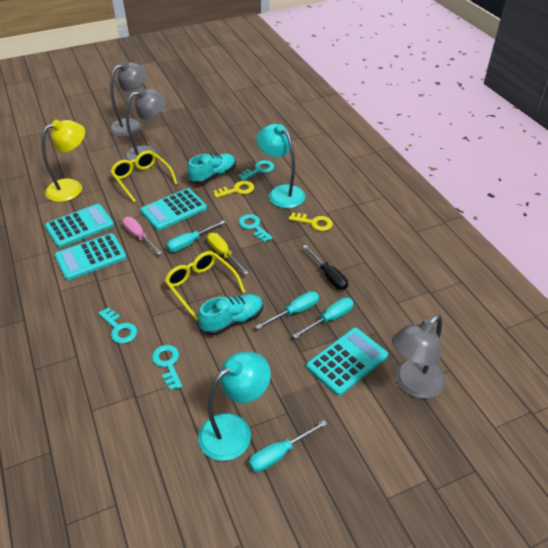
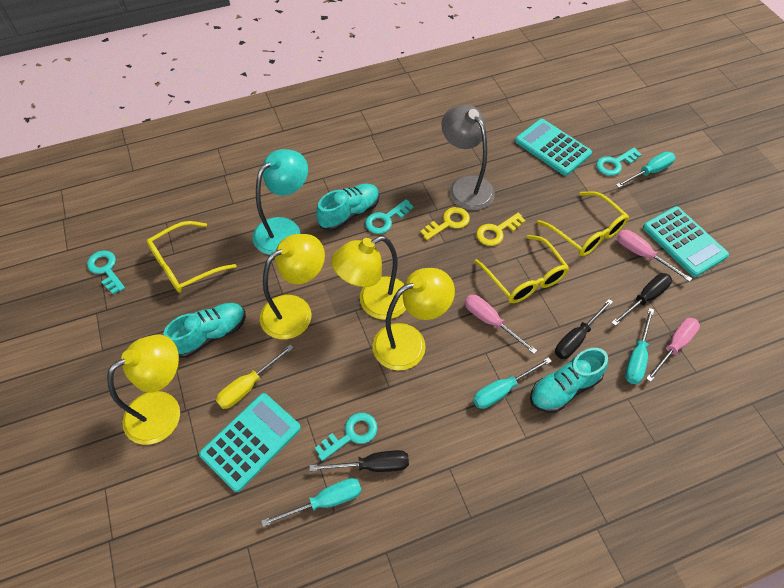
black screwdriver: 1 -> 3
grey lamp: 3 -> 1
pink screwdriver: 1 -> 3
turquoise calculator: 4 -> 3
turquoise lamp: 2 -> 1
turquoise shoe: 2 -> 3
yellow glasses: 2 -> 3
yellow lamp: 1 -> 4

